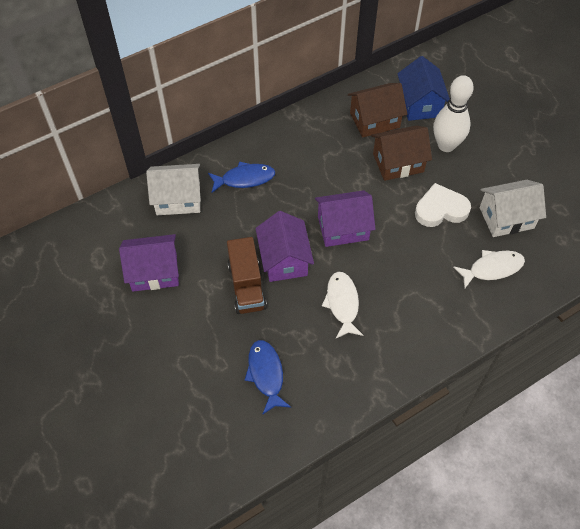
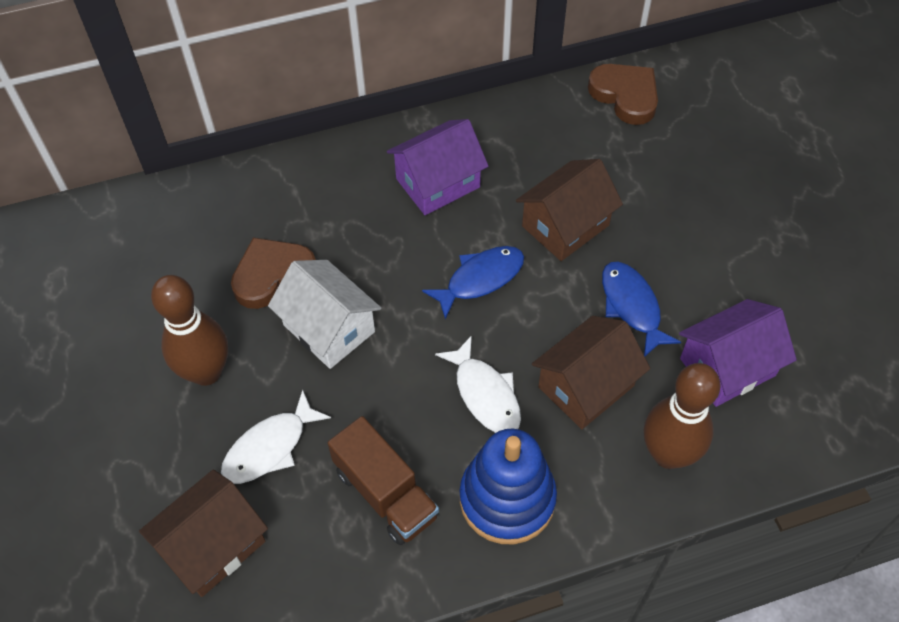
blue house: 1 -> 0
blue stacking toy: 0 -> 1
brown bowling pin: 0 -> 2
brown heart: 0 -> 2
brown house: 2 -> 3
purple house: 3 -> 2
white bowling pin: 1 -> 0
white heart: 1 -> 0
white house: 2 -> 1

